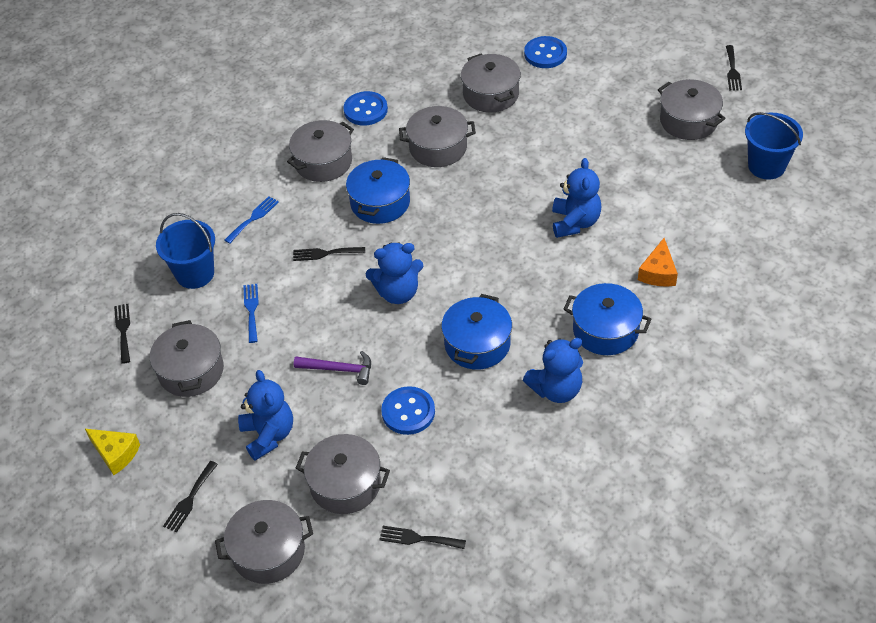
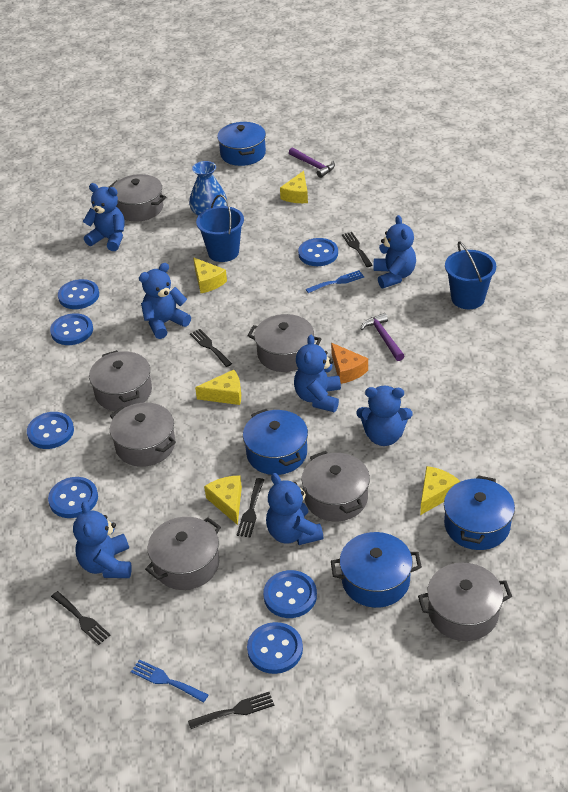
blue button: 3 -> 7
blue pot: 3 -> 4
blue teddy bear: 4 -> 7
blue vase: 0 -> 1
purple hammer: 1 -> 2
yellow cheese: 1 -> 5

